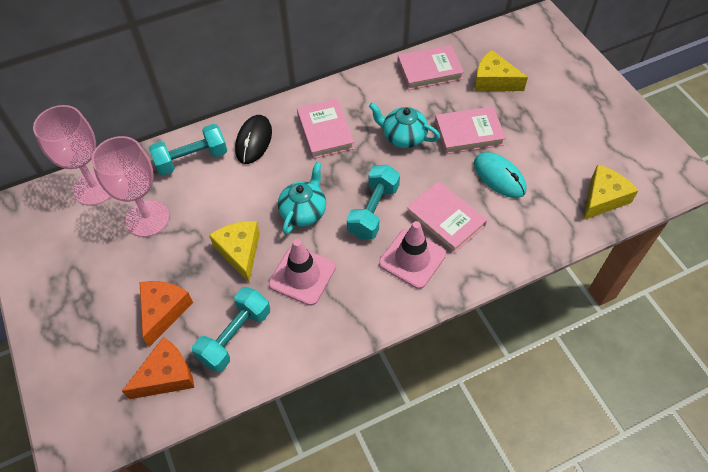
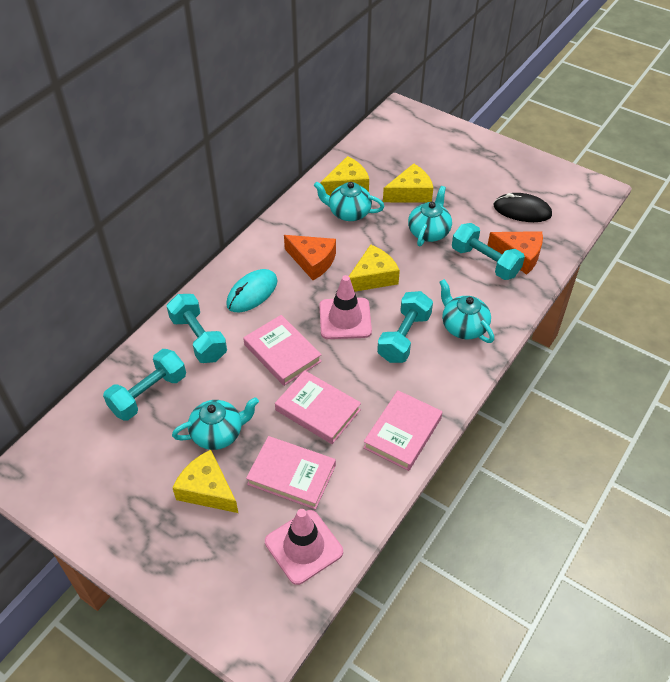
pink goblet: 2 -> 0
turquoise dumbbell: 3 -> 4
turquoise teapot: 2 -> 4
yellow cheese: 3 -> 4

